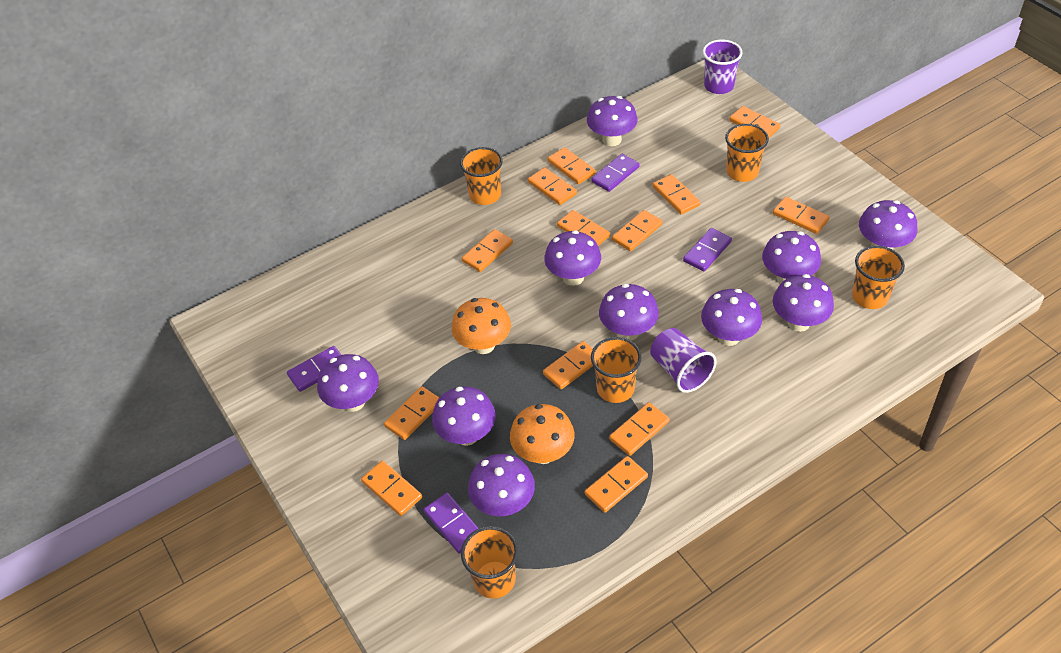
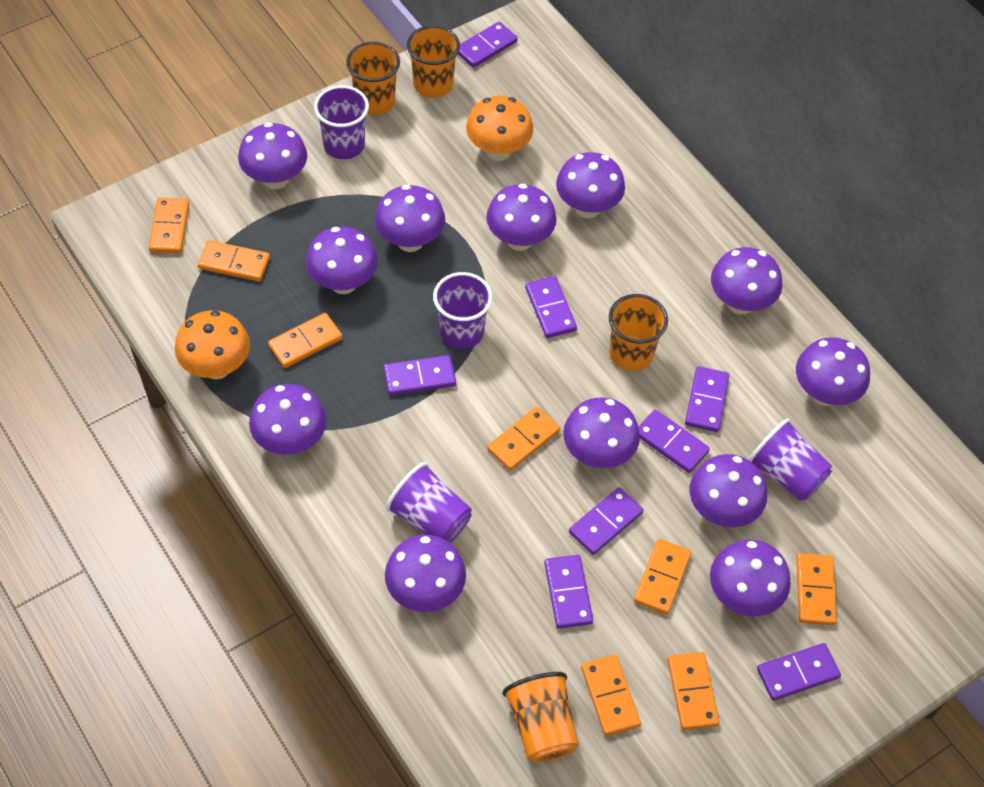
orange cup: 5 -> 4
orange domino: 13 -> 8
purple cup: 2 -> 4
purple domino: 4 -> 8
purple mushroom: 10 -> 12

